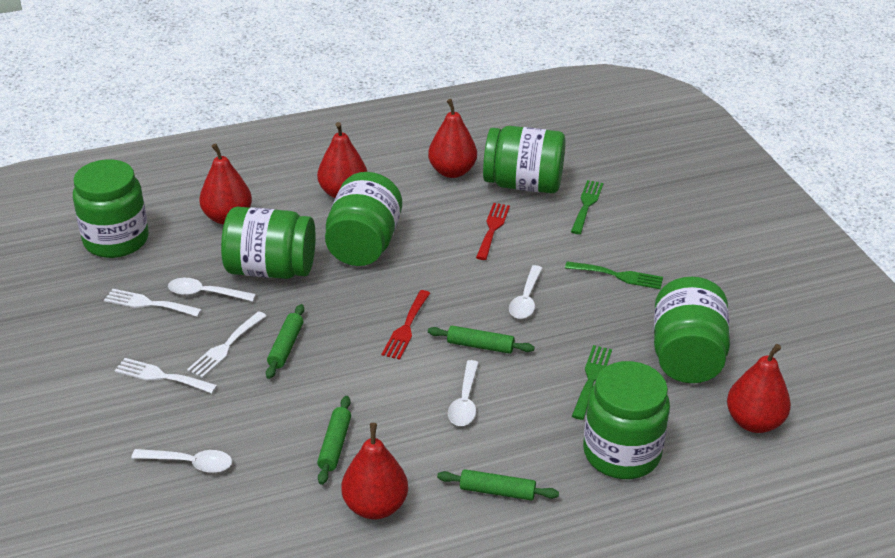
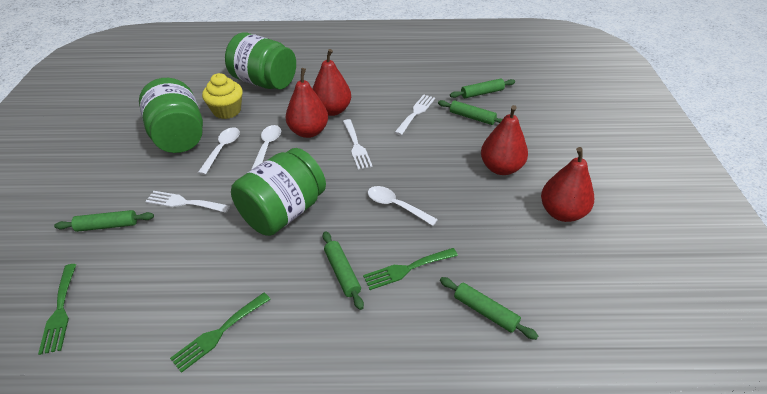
green jar: 6 -> 3
green rolling pin: 4 -> 5
red fork: 2 -> 0
red pear: 5 -> 4
white spoon: 4 -> 3
yellow cupcake: 0 -> 1

